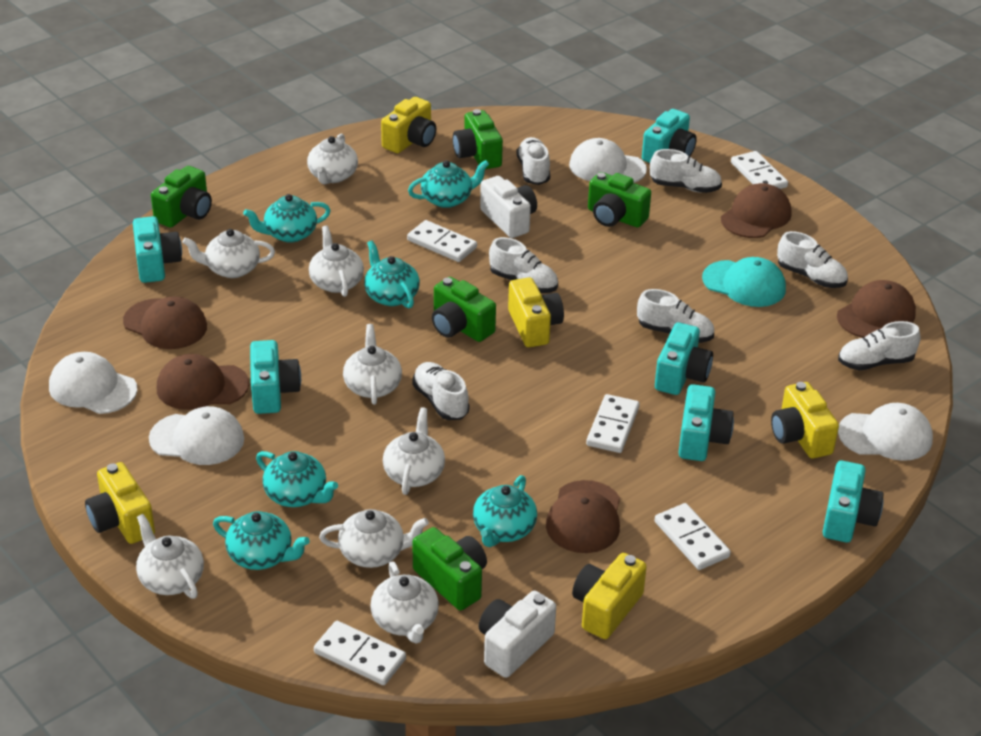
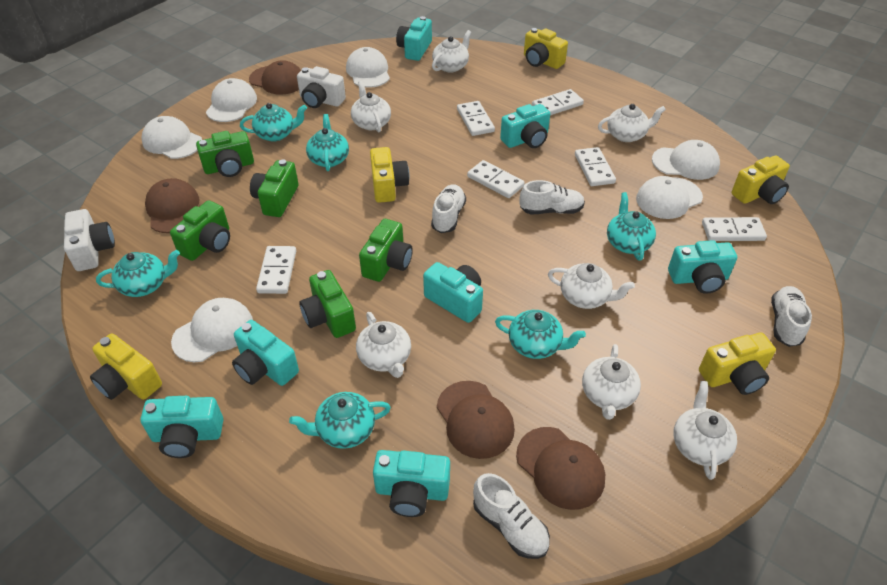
brown cap: 5 -> 4
turquoise camera: 6 -> 7
turquoise cap: 1 -> 0
white cap: 4 -> 6
white domino: 5 -> 6
white shoe: 7 -> 4
white teapot: 8 -> 7

